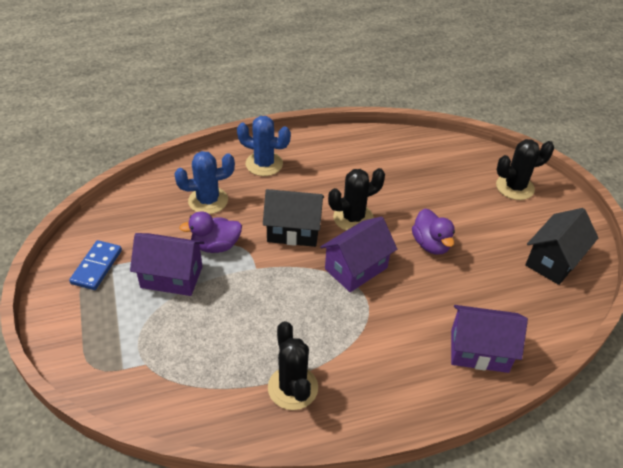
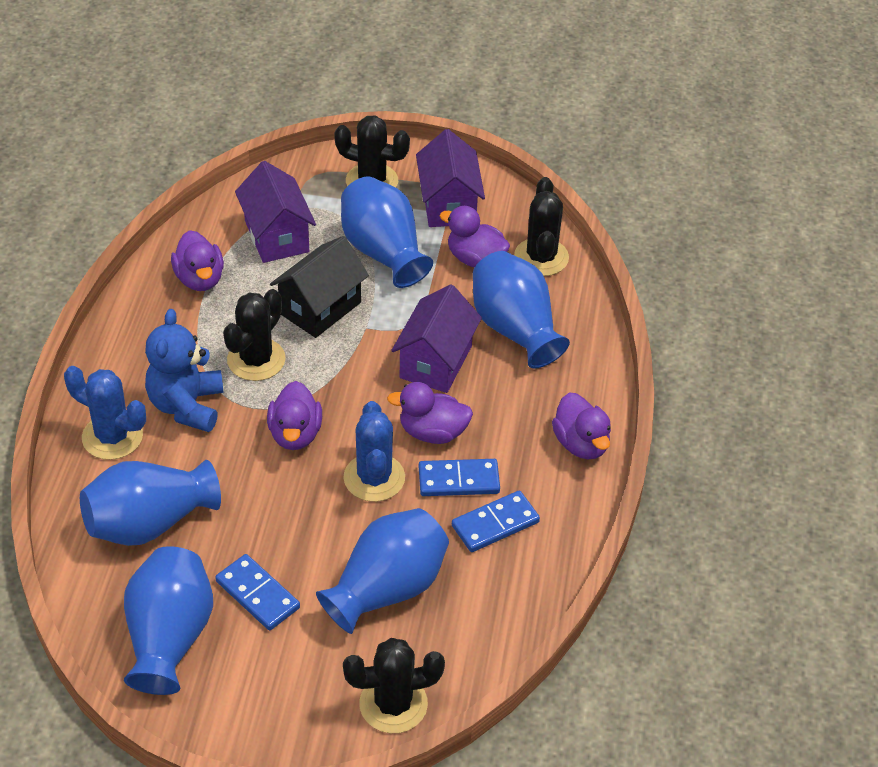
black cactus: 3 -> 4
black house: 2 -> 1
blue domino: 1 -> 3
blue teddy bear: 0 -> 1
blue vase: 0 -> 5
purple duck: 2 -> 5

